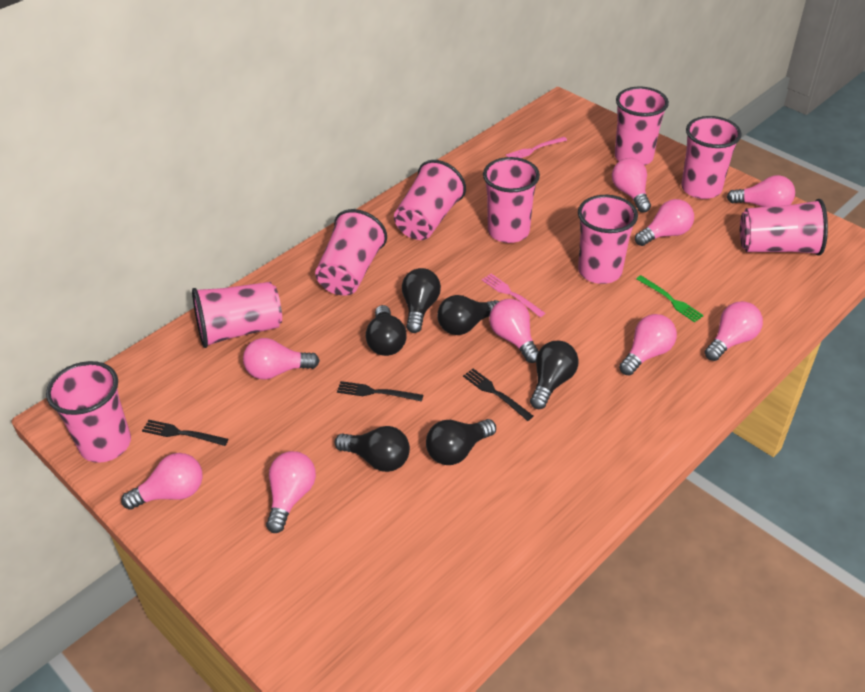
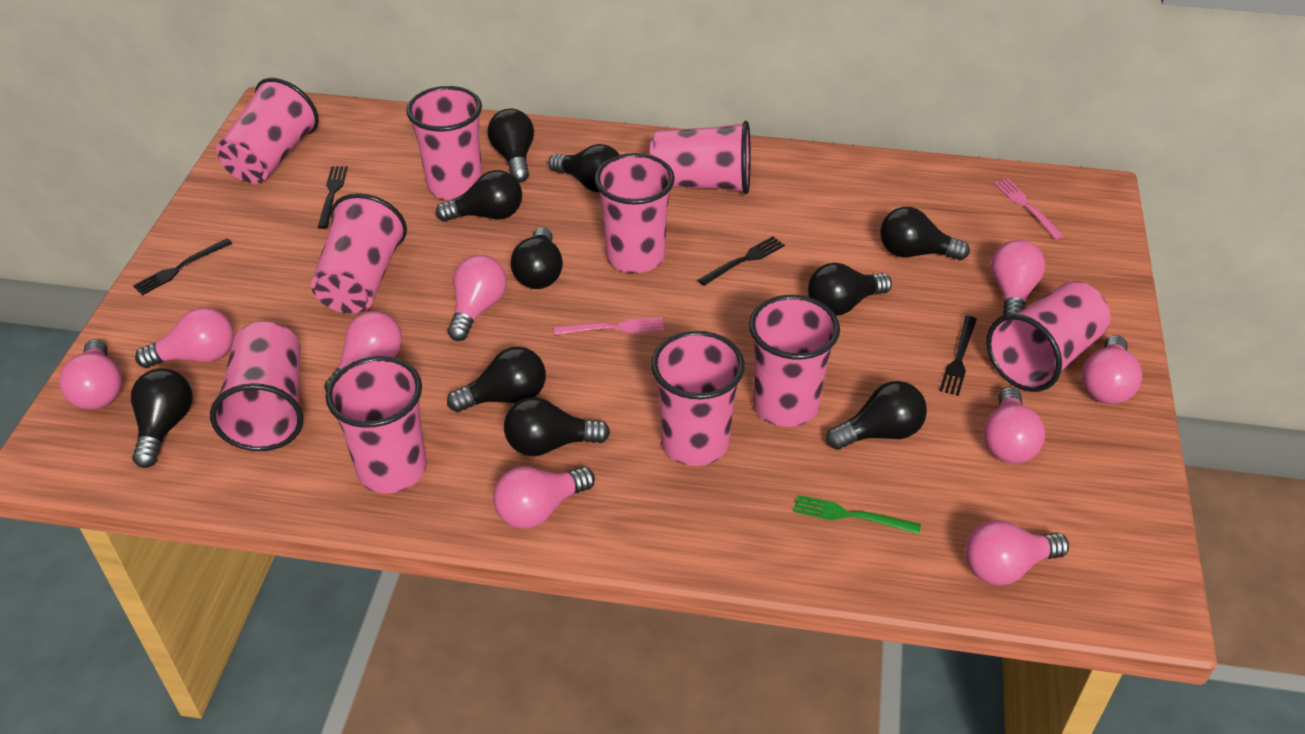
black fork: 3 -> 4
black light bulb: 6 -> 10
pink cup: 9 -> 10

